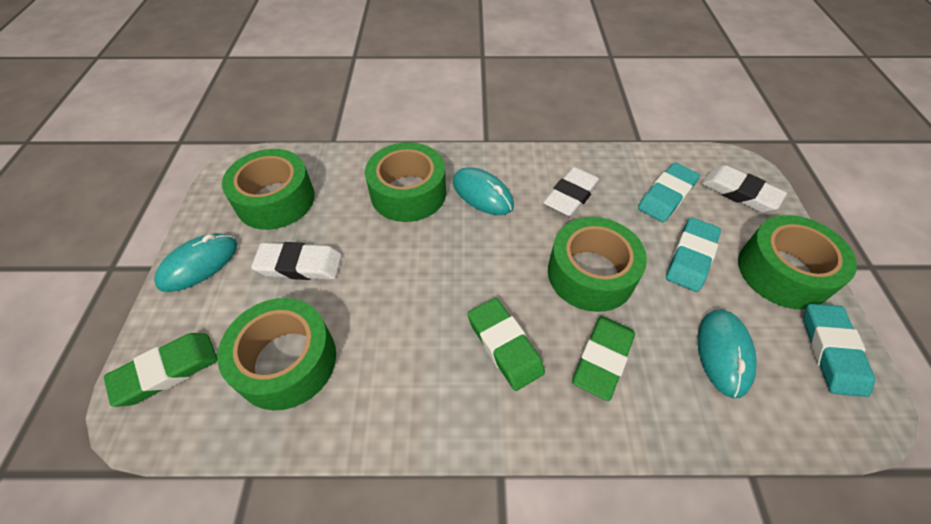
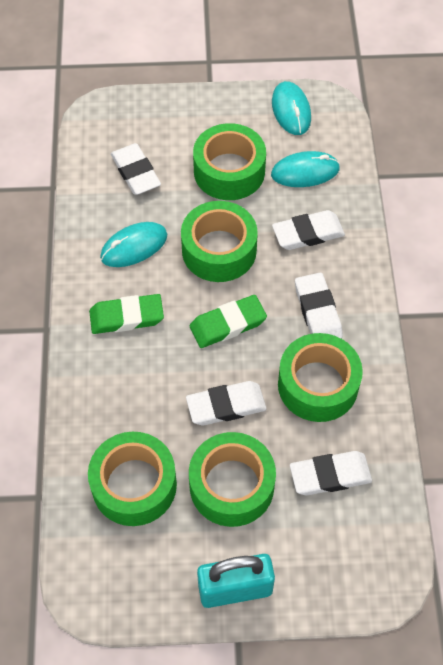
green eraser: 3 -> 2
turquoise eraser: 3 -> 0
turquoise padlock: 0 -> 1
white eraser: 3 -> 5

